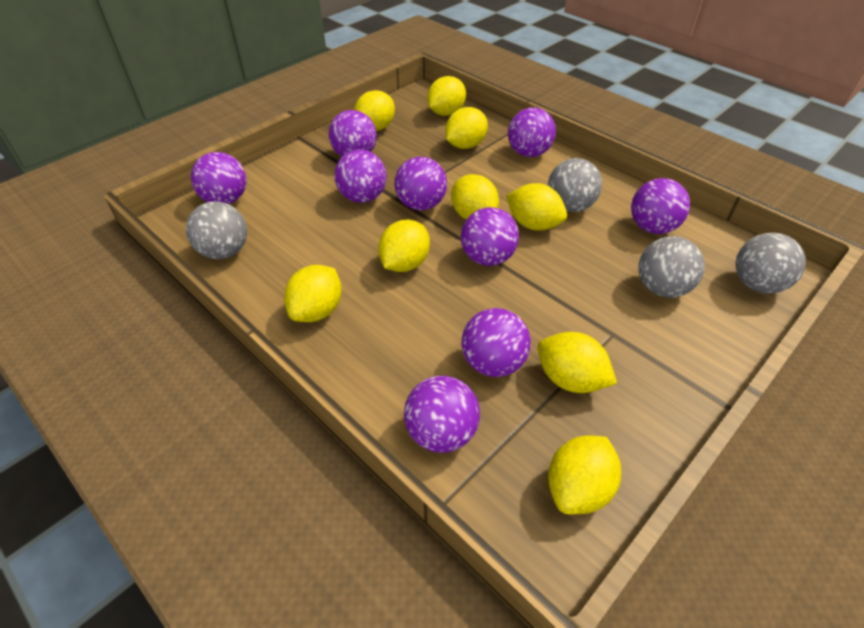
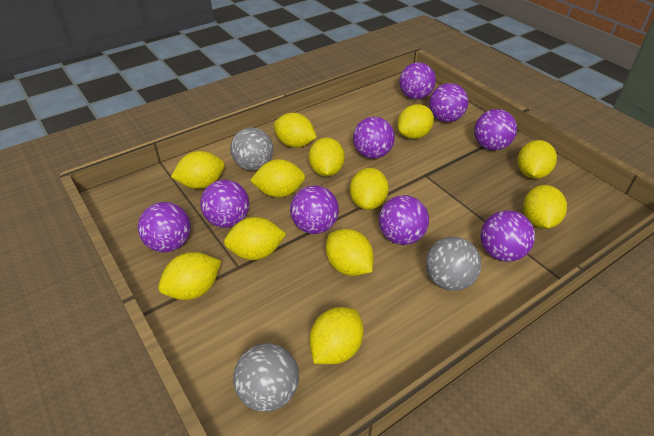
grey ball: 4 -> 3
yellow lemon: 9 -> 12

